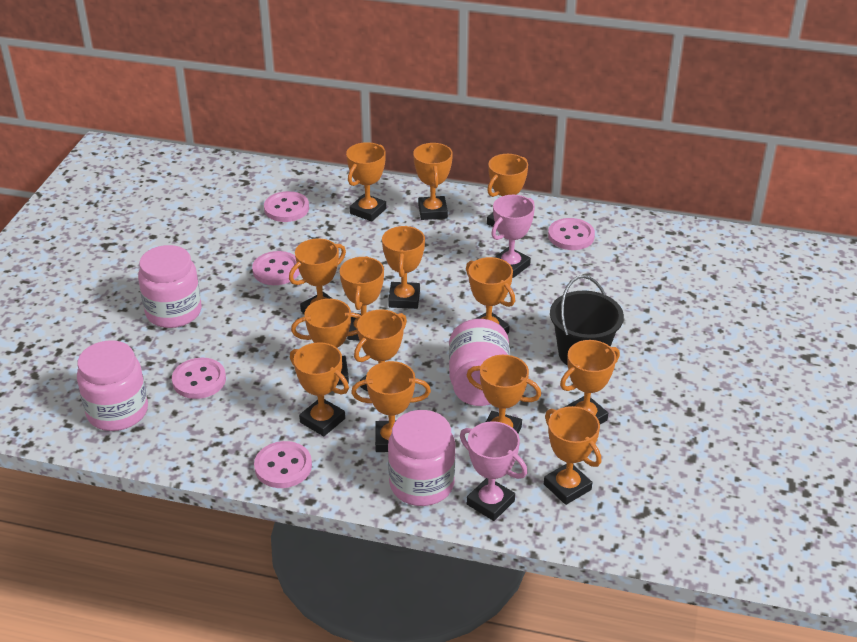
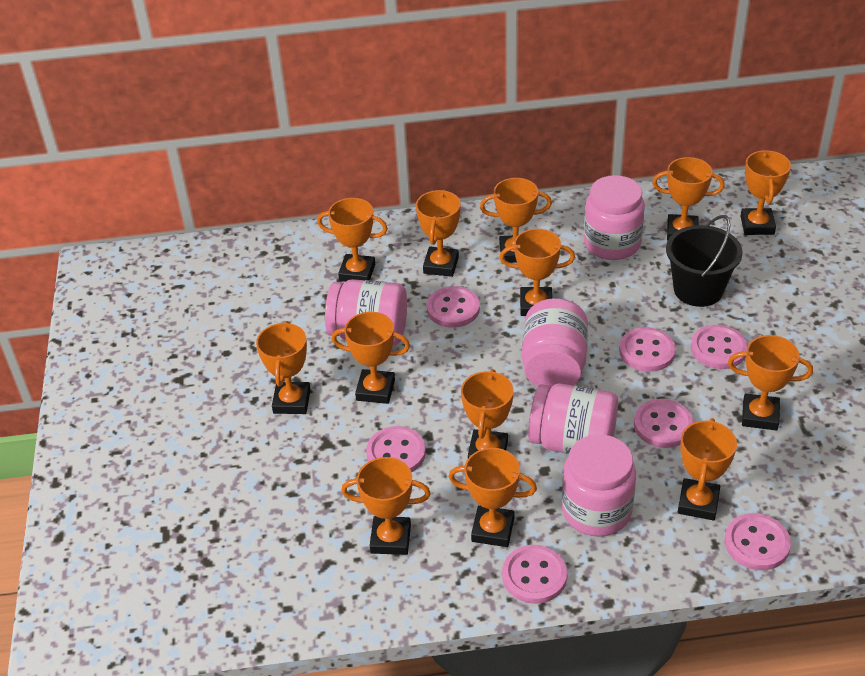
orange trophy: 14 -> 13
pink button: 5 -> 7
pink jar: 4 -> 5
pink trophy: 2 -> 0

